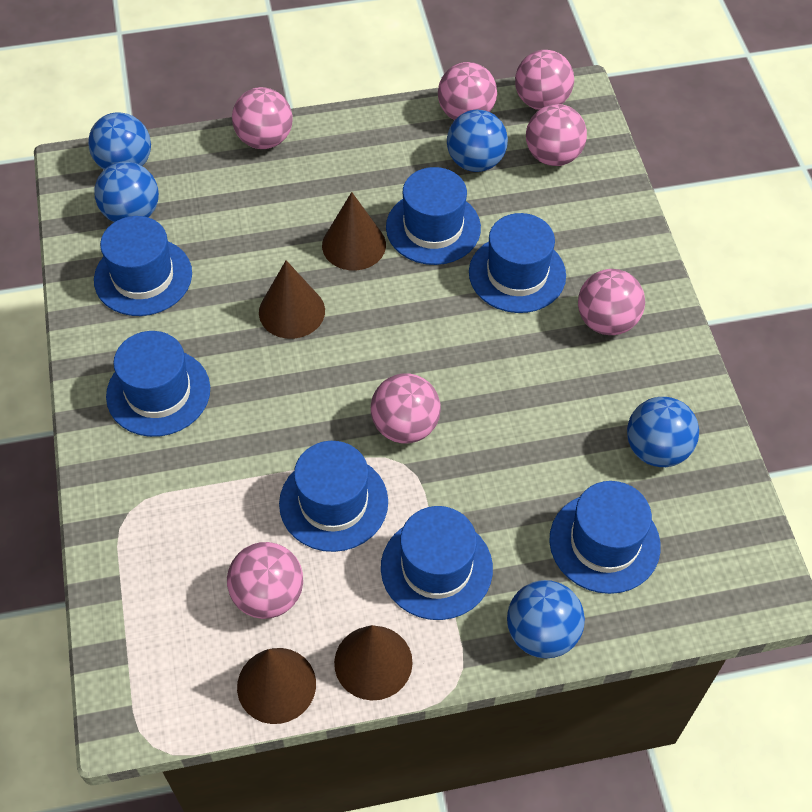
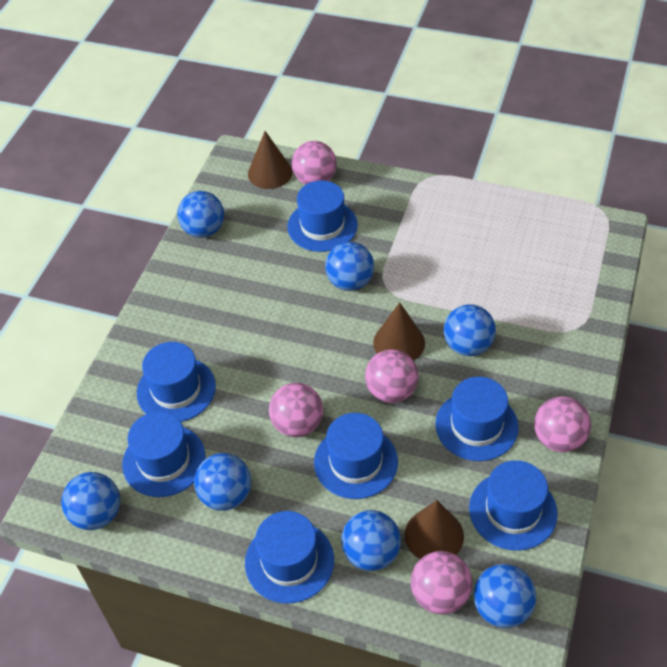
blue ball: 5 -> 7
brown cone: 4 -> 3
pink ball: 7 -> 5

